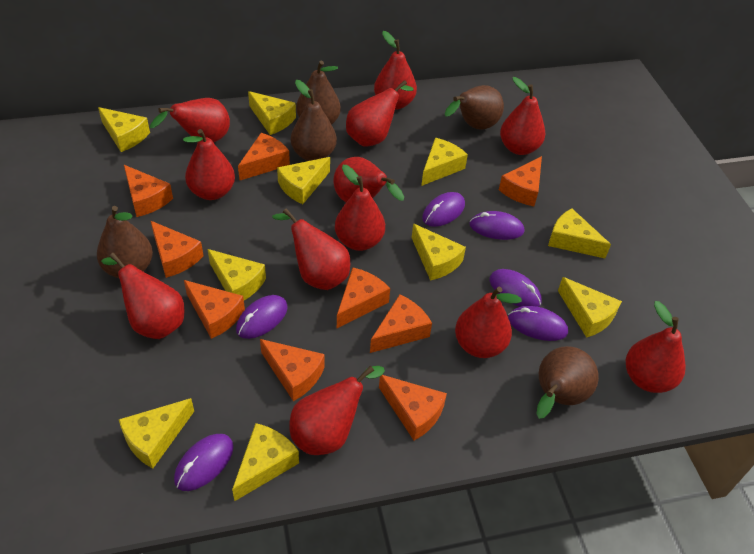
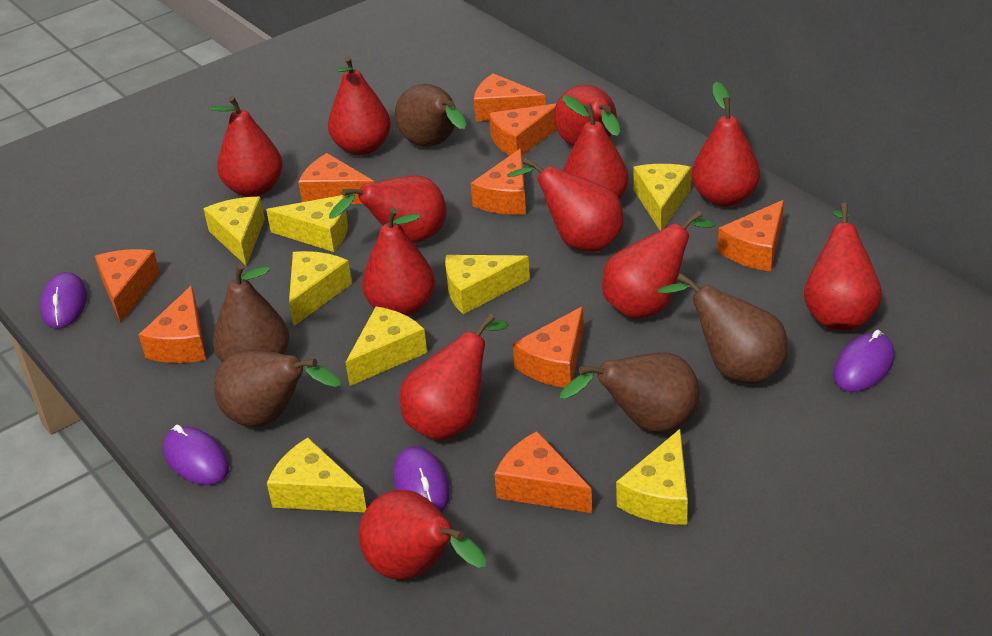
purple mouse: 6 -> 4
yellow cheese: 10 -> 8

